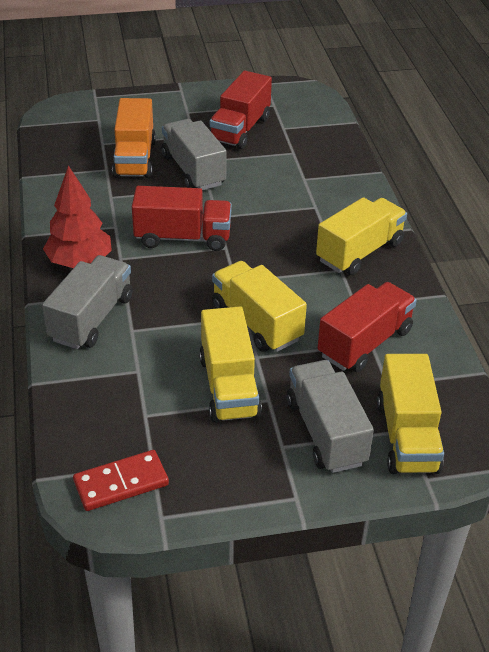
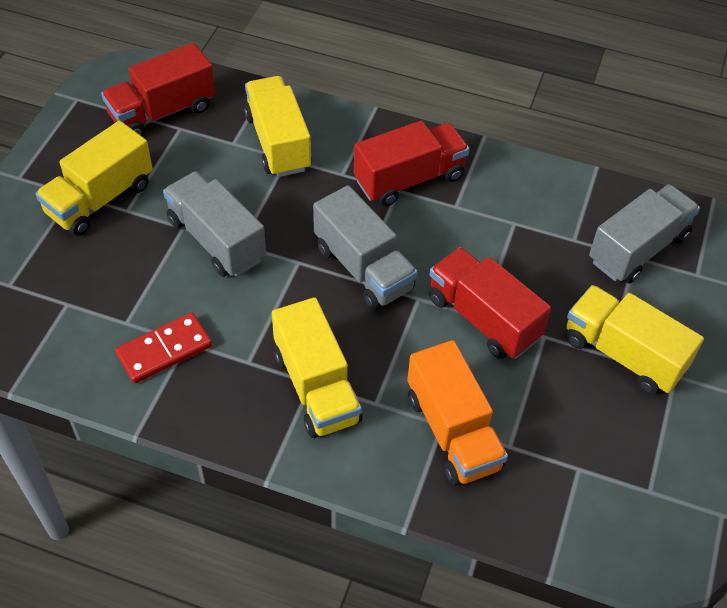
red tree: 1 -> 0

